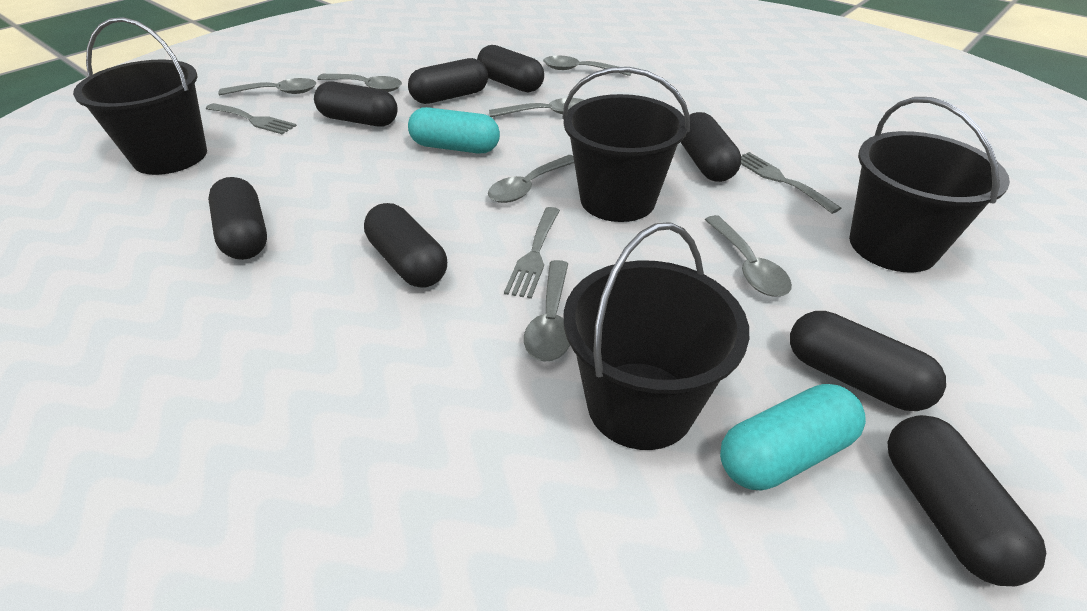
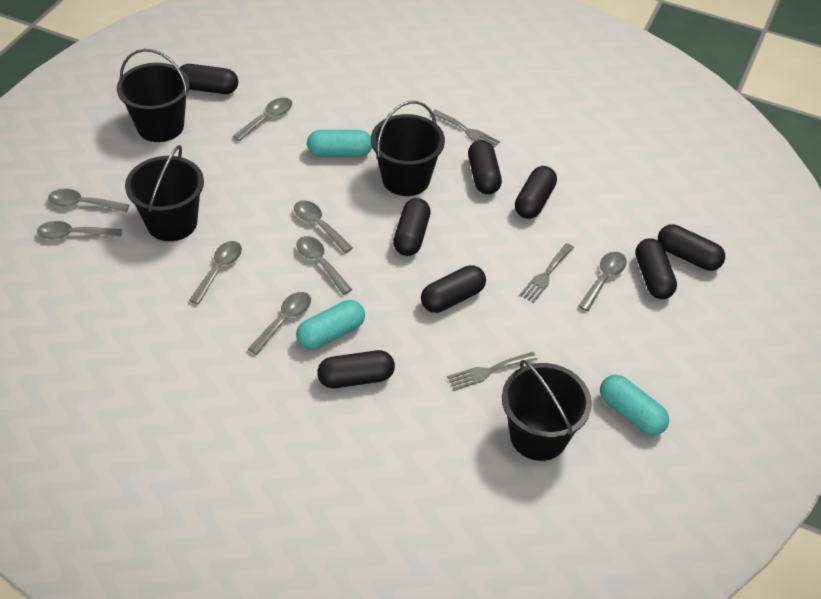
grey spoon: 7 -> 8
turquoise capsule: 2 -> 3

